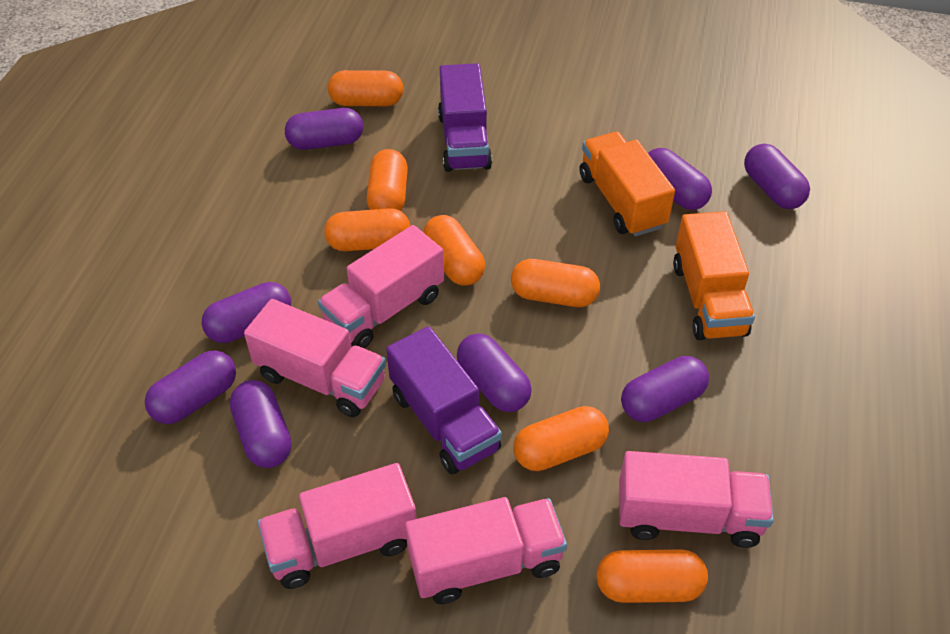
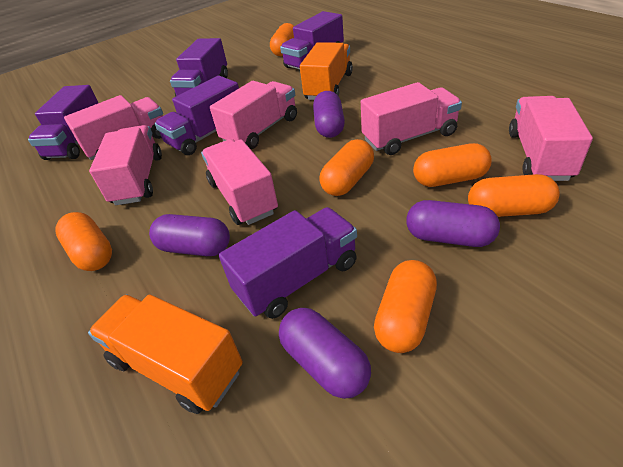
orange capsule: 7 -> 6
pink truck: 5 -> 6
purple capsule: 8 -> 4
purple truck: 2 -> 5

